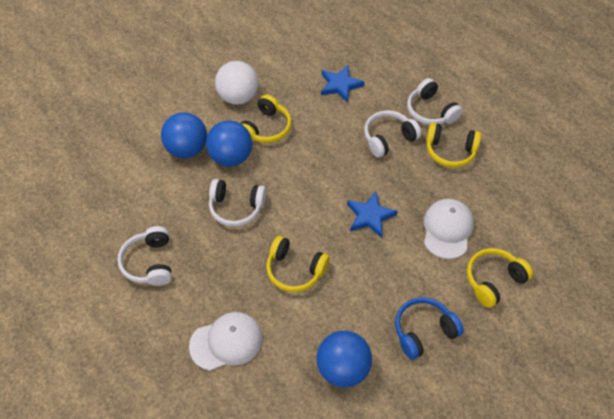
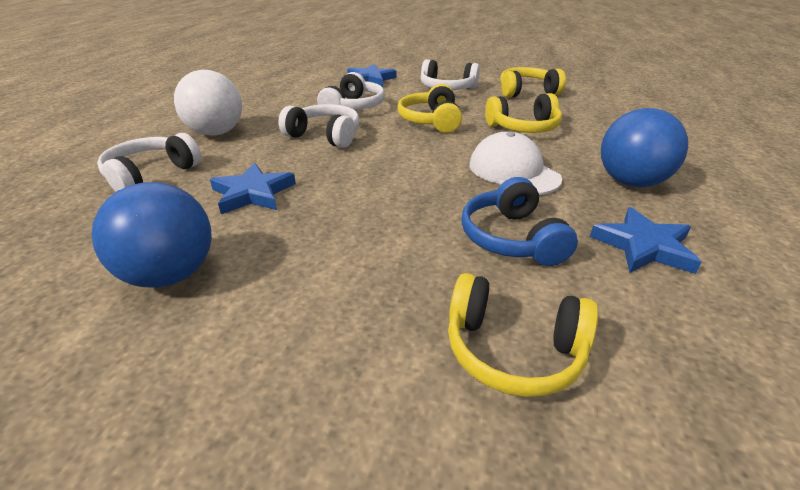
blue ball: 3 -> 2
blue star: 2 -> 3
white cap: 2 -> 1

